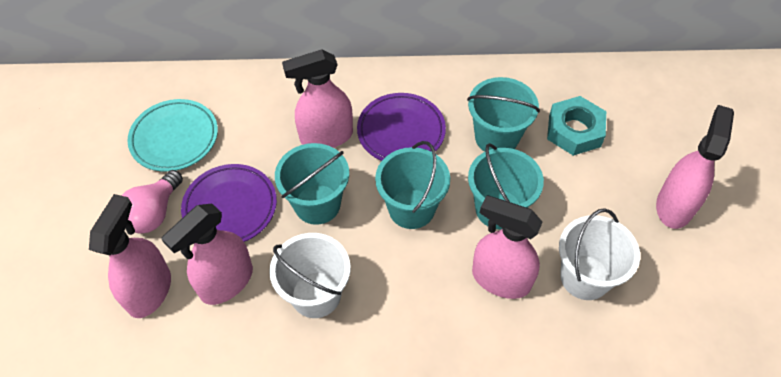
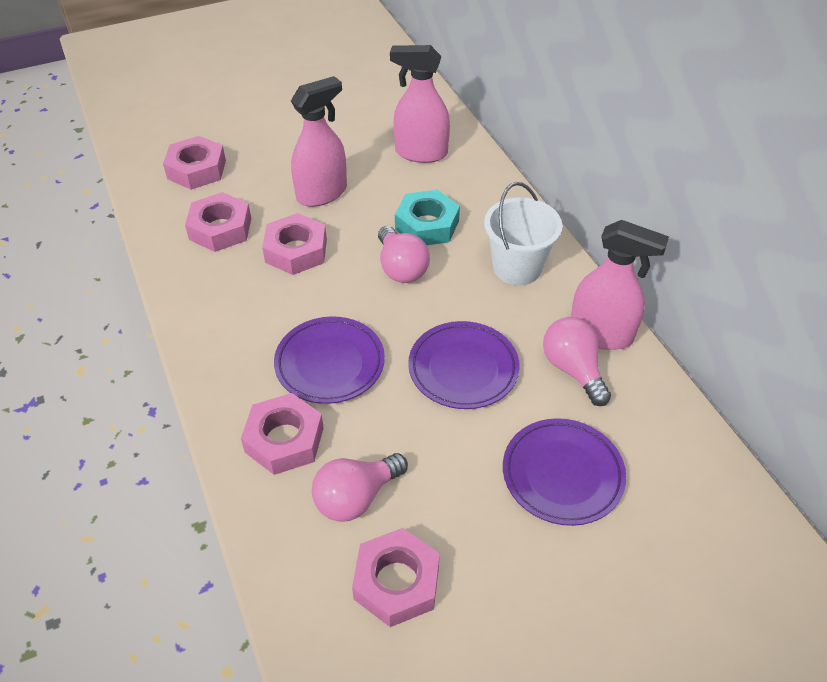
pink light bulb: 1 -> 3
pink nut: 0 -> 5
pink spray bottle: 5 -> 3
purple plate: 2 -> 3
turquoise bucket: 4 -> 0
turquoise plate: 1 -> 0
white bucket: 2 -> 1

